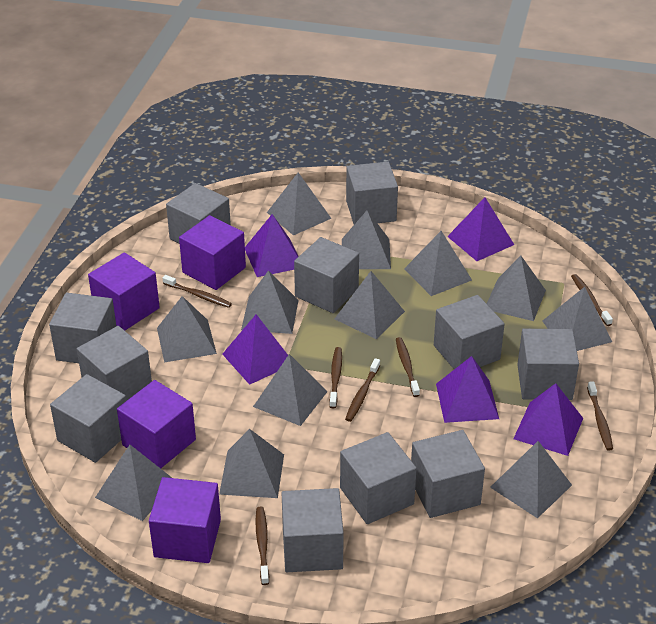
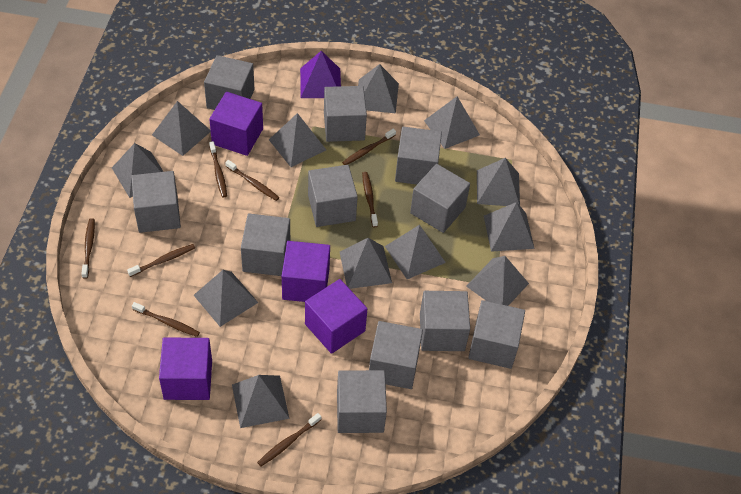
brown toothbrush: 7 -> 8
purple pyramid: 5 -> 1

